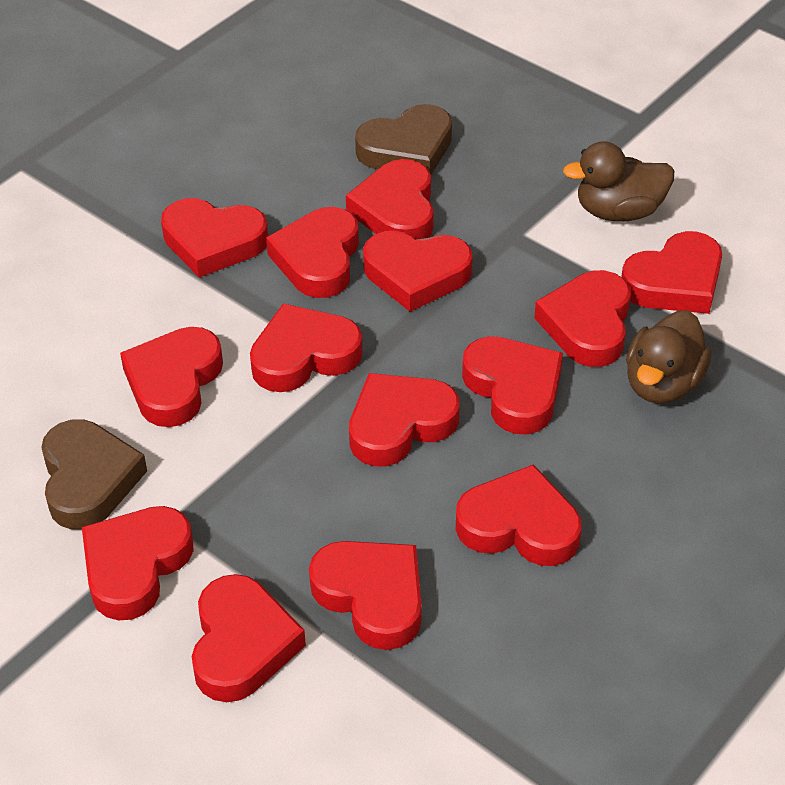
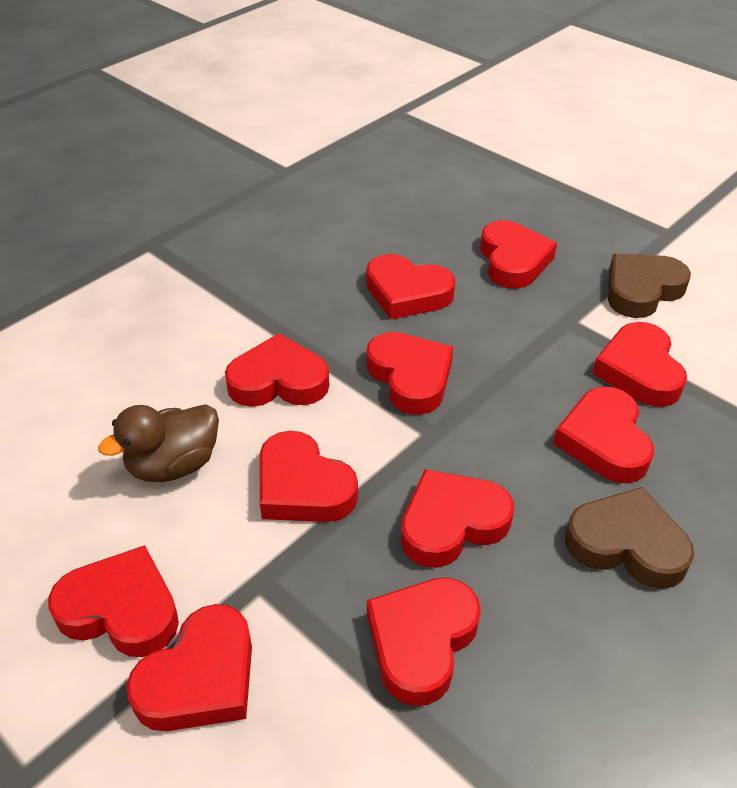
brown duck: 2 -> 1
red heart: 14 -> 11

